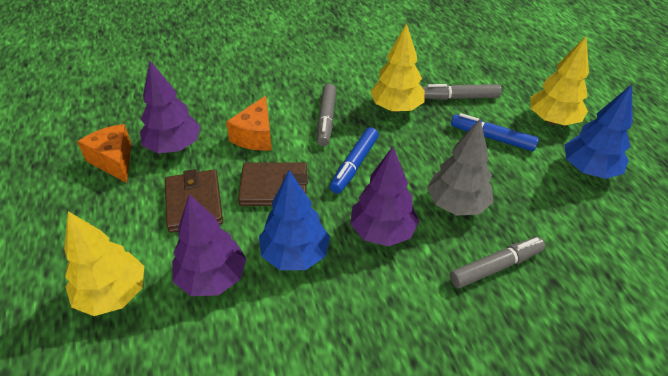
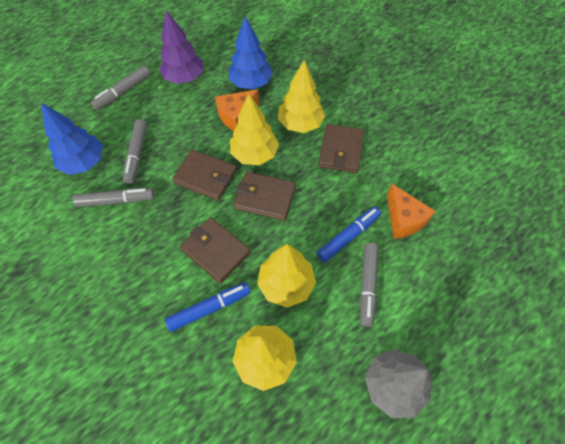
brown wallet: 2 -> 4
grey marker: 3 -> 4
purple tree: 3 -> 1
yellow tree: 3 -> 4

